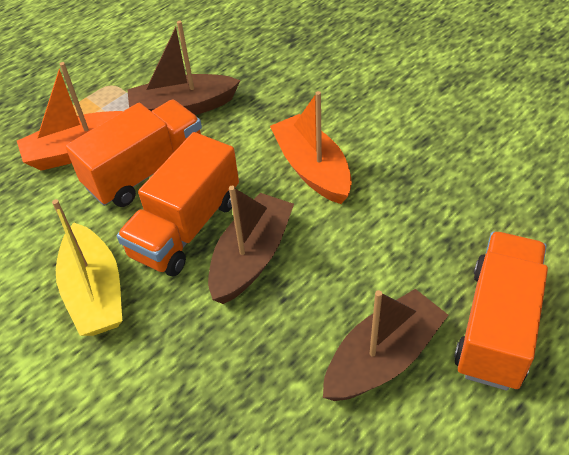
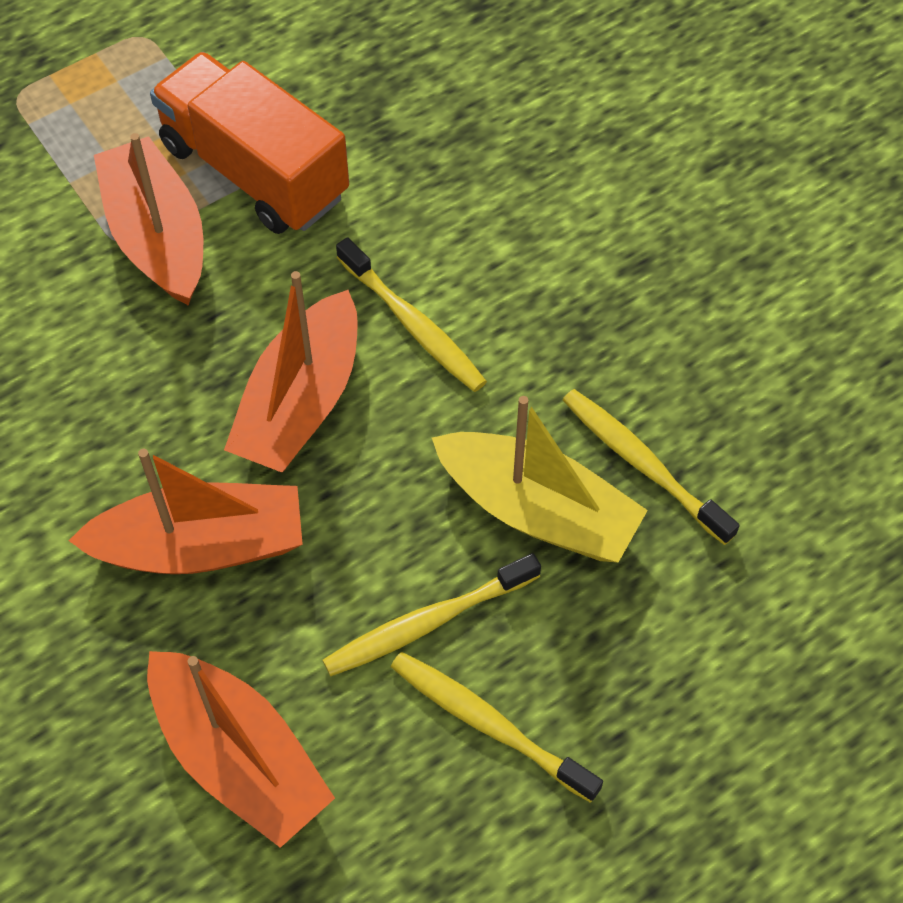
brown boat: 3 -> 0
orange boat: 2 -> 4
orange truck: 3 -> 1
yellow toothbrush: 0 -> 4

